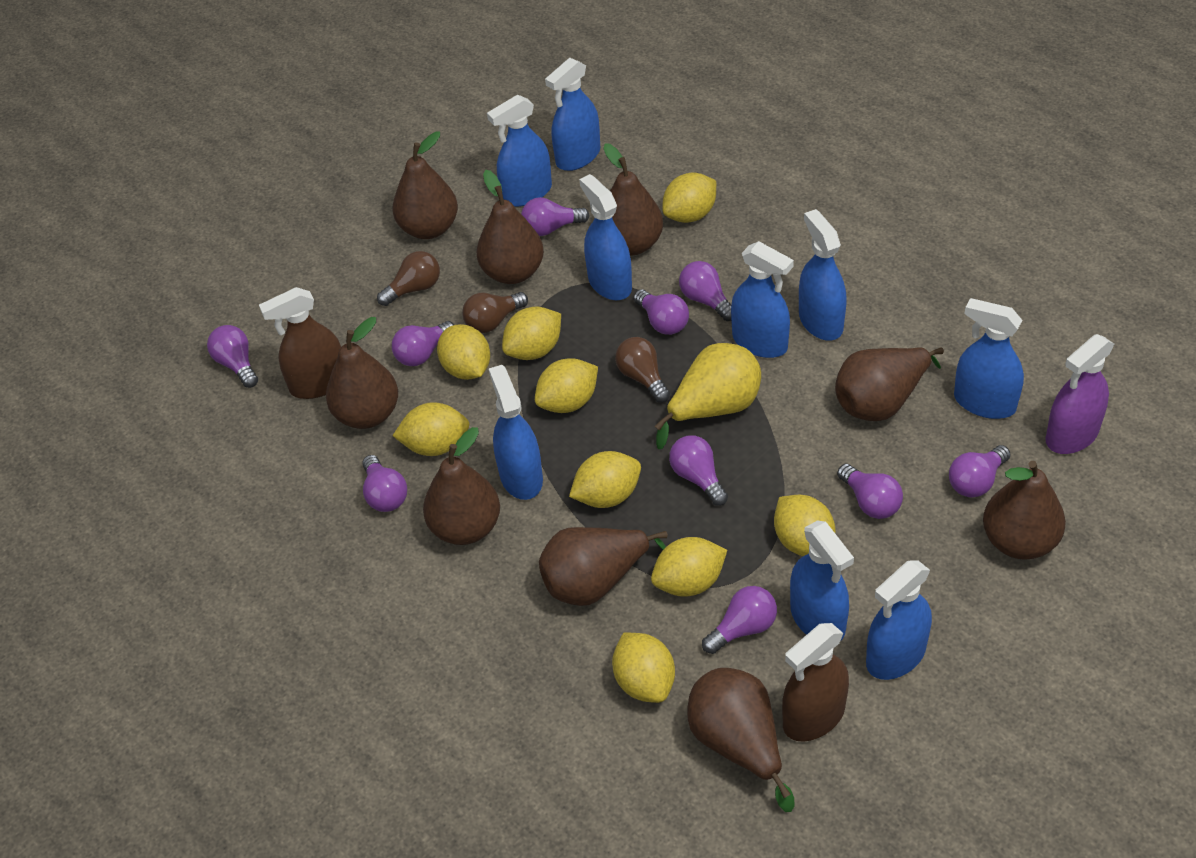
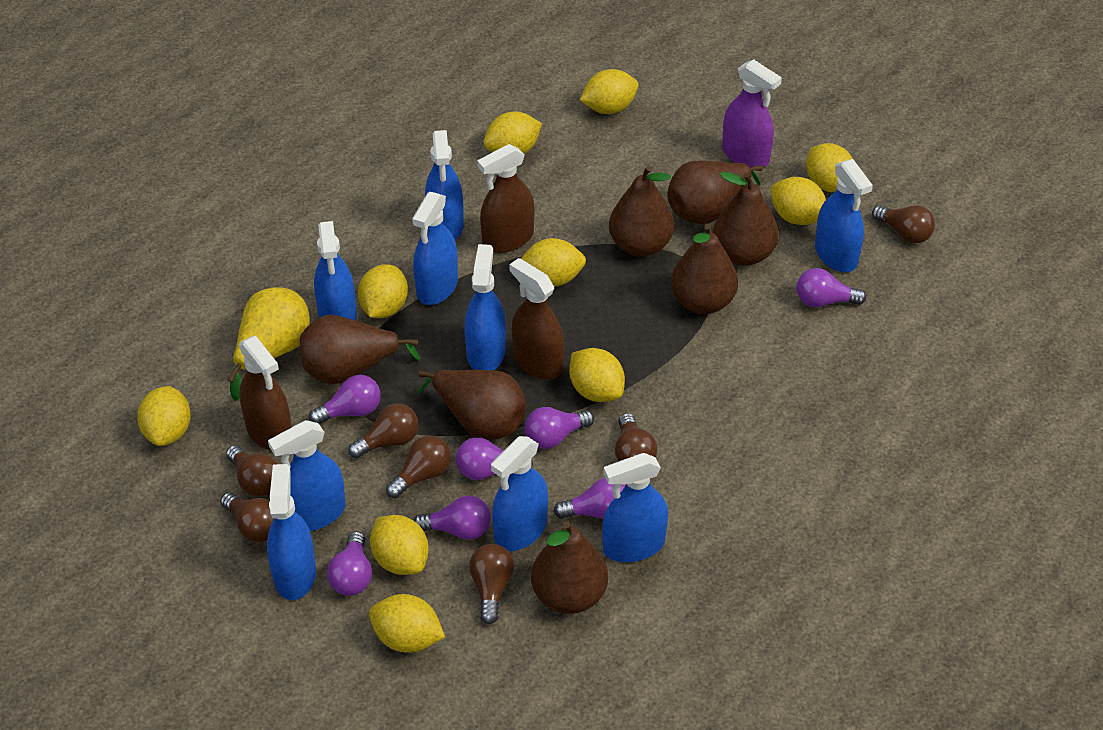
brown light bulb: 3 -> 7
brown pear: 9 -> 7
brown spray bottle: 2 -> 3
purple light bulb: 10 -> 7
yellow lemon: 9 -> 10

